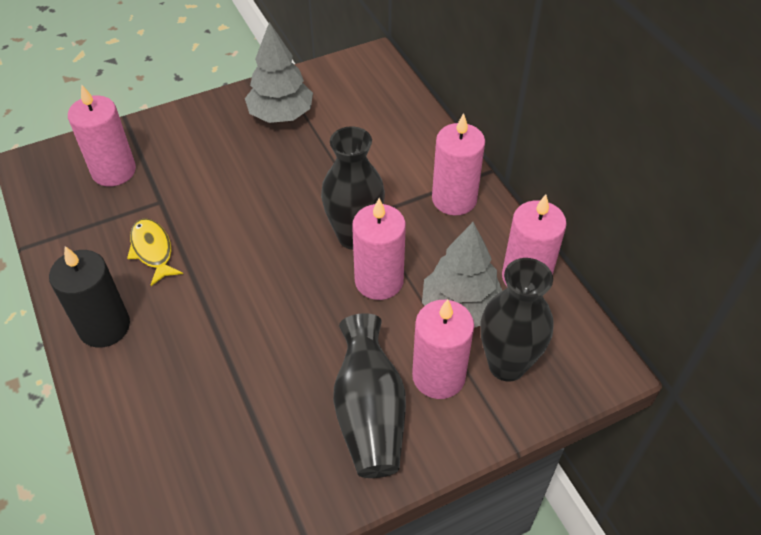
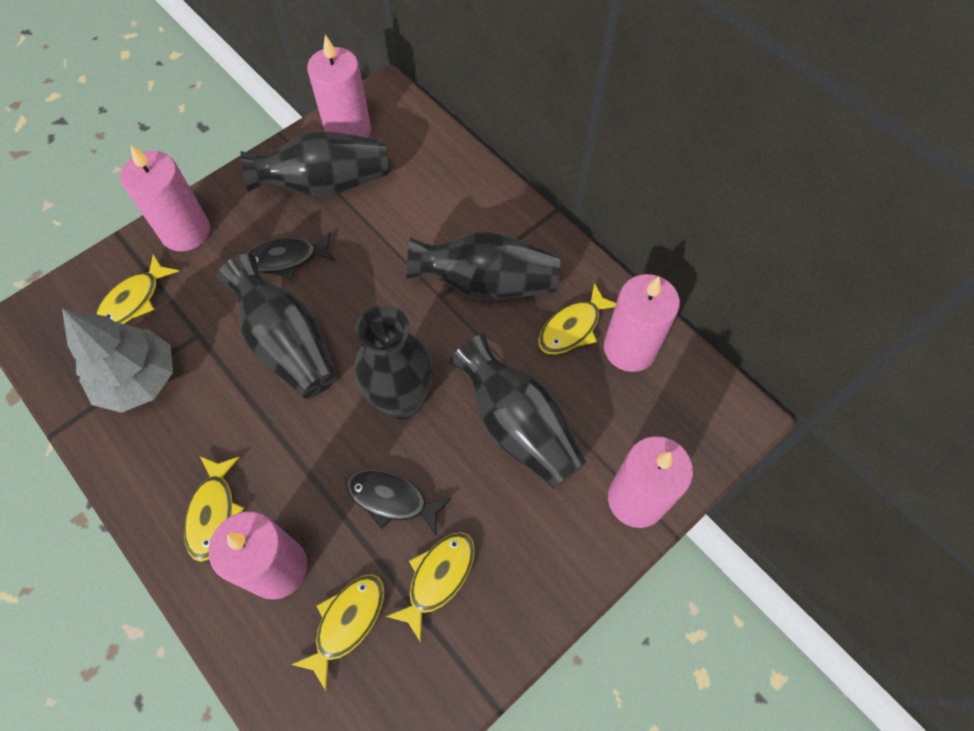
black candle: 1 -> 0
black fish: 0 -> 2
black vase: 3 -> 5
grey tree: 2 -> 1
yellow fish: 1 -> 5

